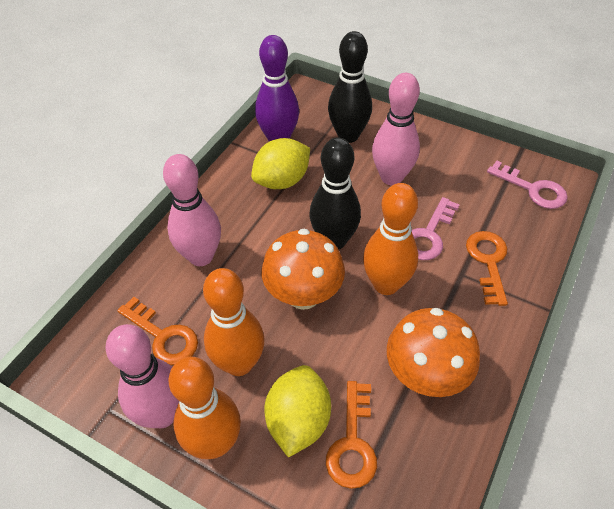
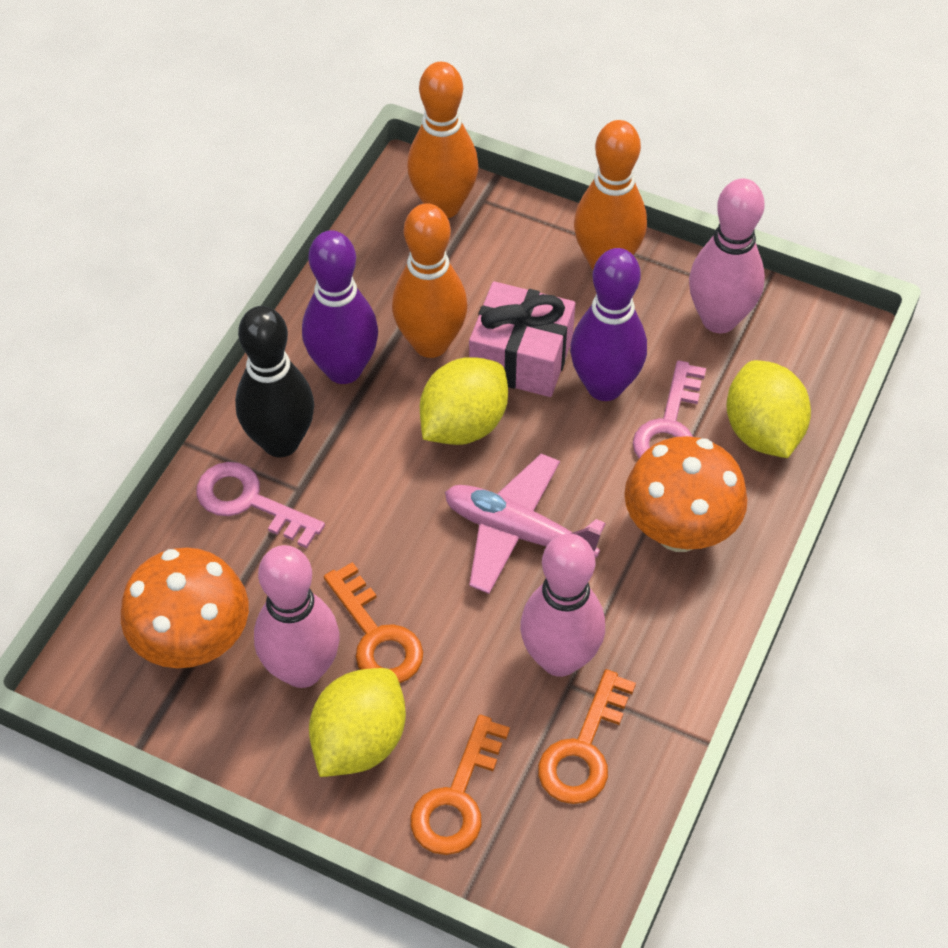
black bowling pin: 2 -> 1
pink gift: 0 -> 1
pink plane: 0 -> 1
purple bowling pin: 1 -> 2
yellow lemon: 2 -> 3

